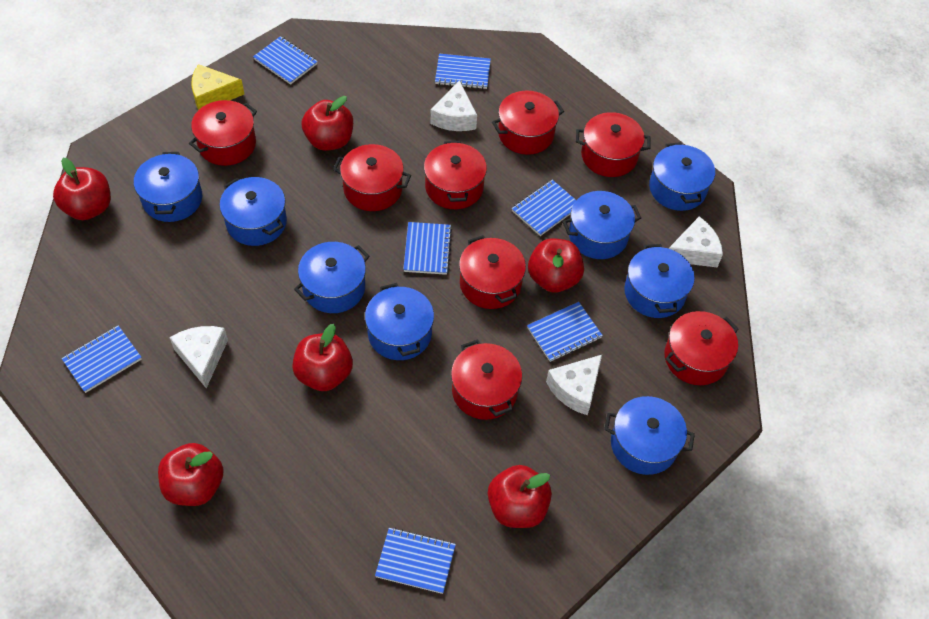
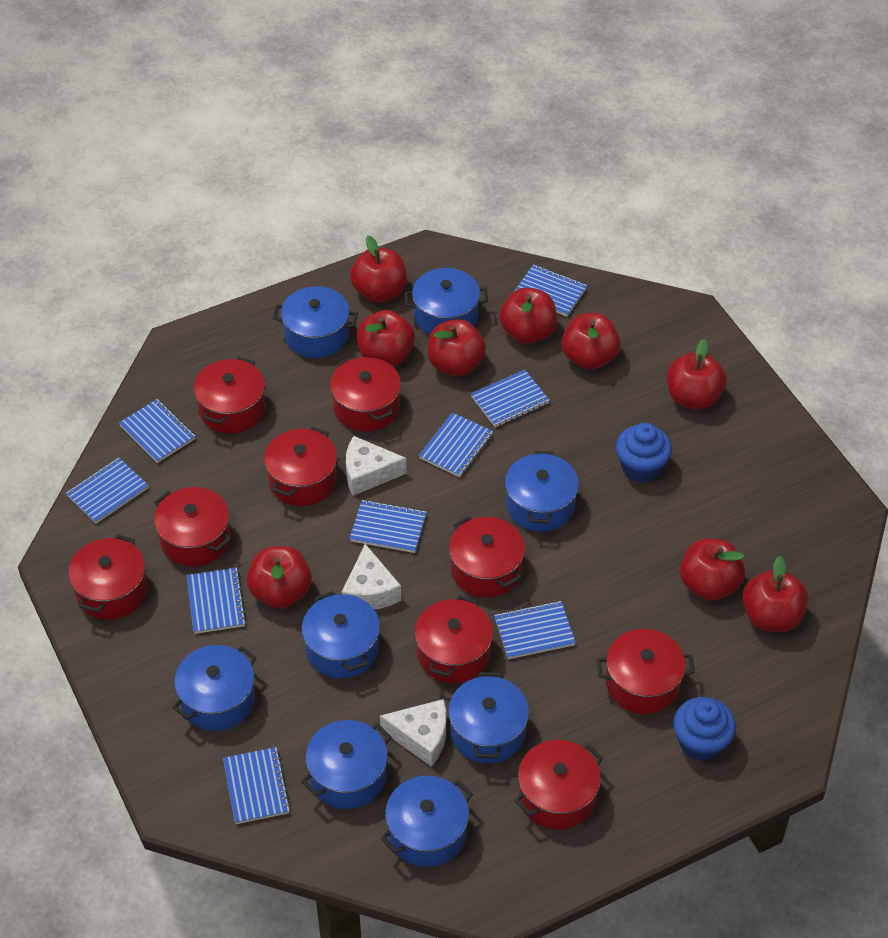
blue cupcake: 0 -> 2
blue notebook: 7 -> 9
red apple: 6 -> 9
red pot: 8 -> 9
white cheese: 4 -> 3
yellow cheese: 1 -> 0

